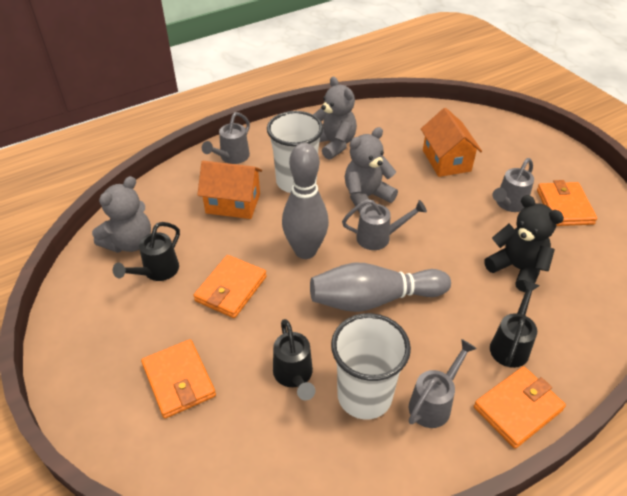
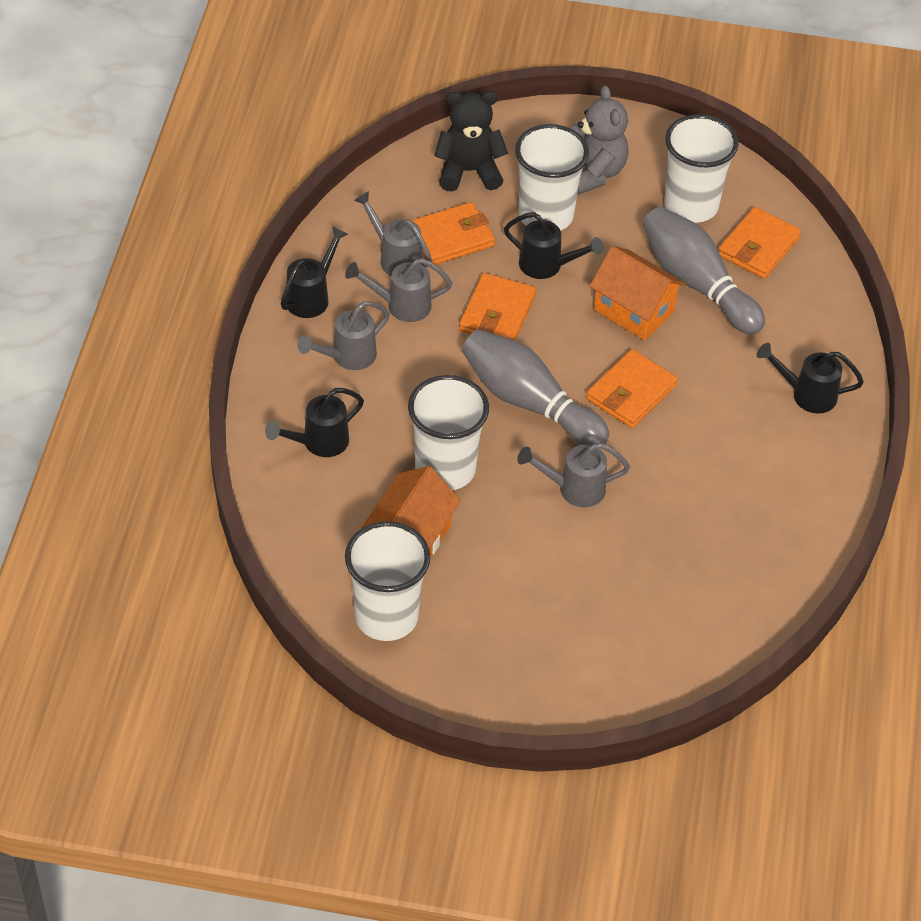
black watering can: 3 -> 4
grey teddy bear: 3 -> 1
white cup: 2 -> 4

